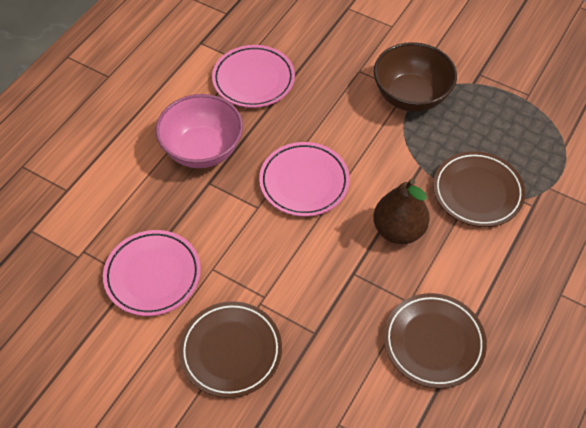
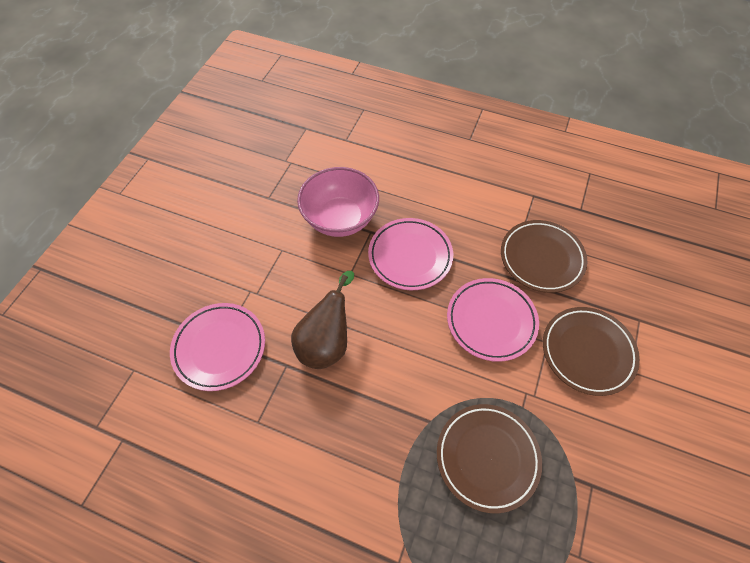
brown bowl: 1 -> 0

